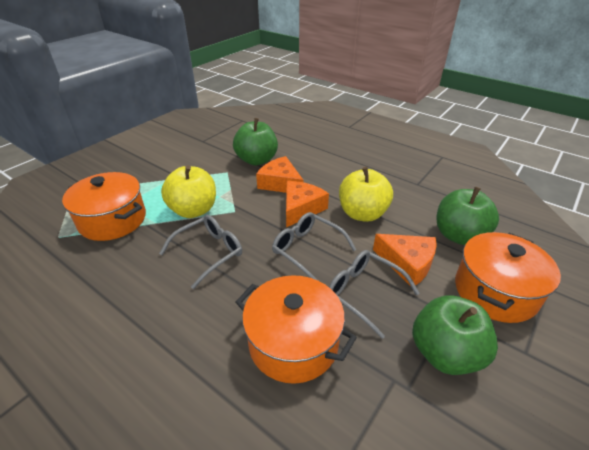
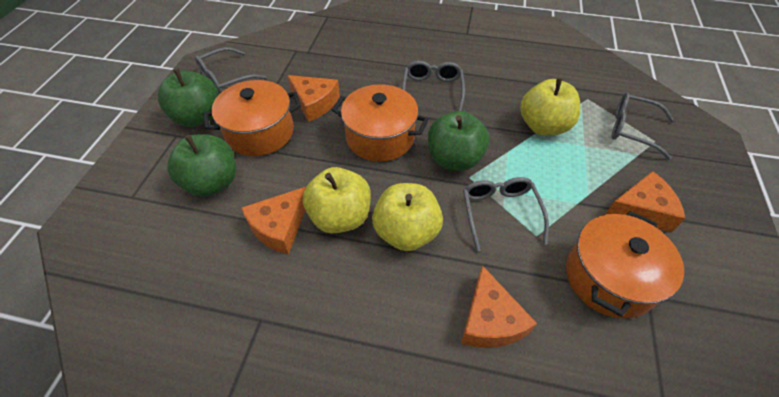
grey glasses: 3 -> 4
orange cheese: 3 -> 4
yellow apple: 2 -> 3

